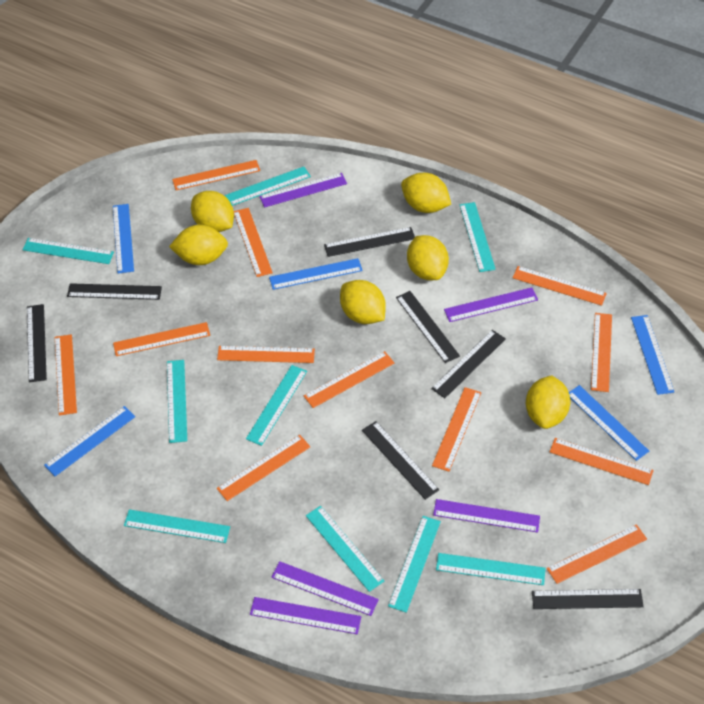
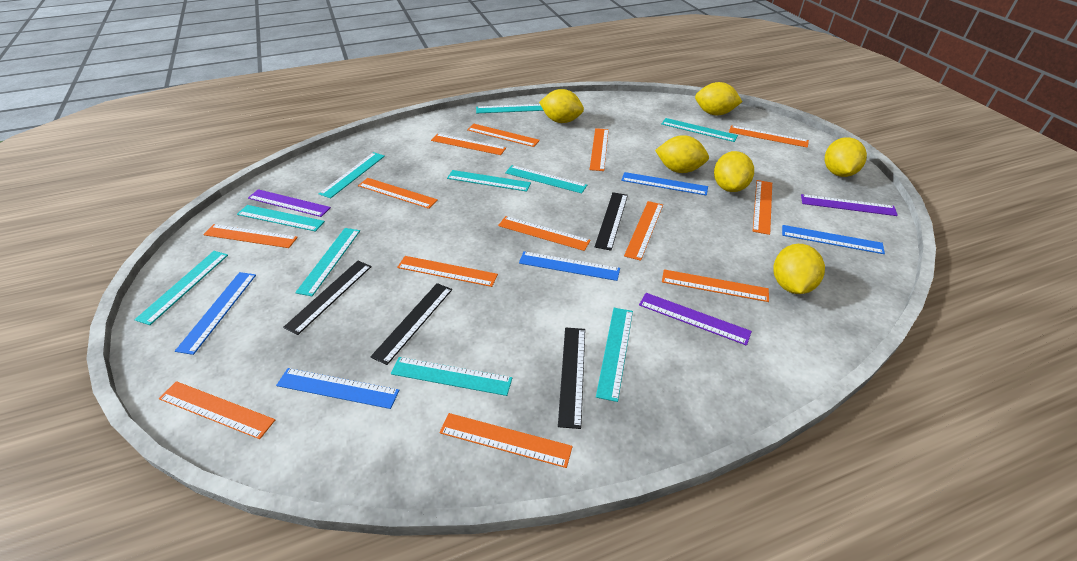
black ruler: 7 -> 4
orange ruler: 12 -> 13
purple ruler: 5 -> 3
turquoise ruler: 9 -> 10

